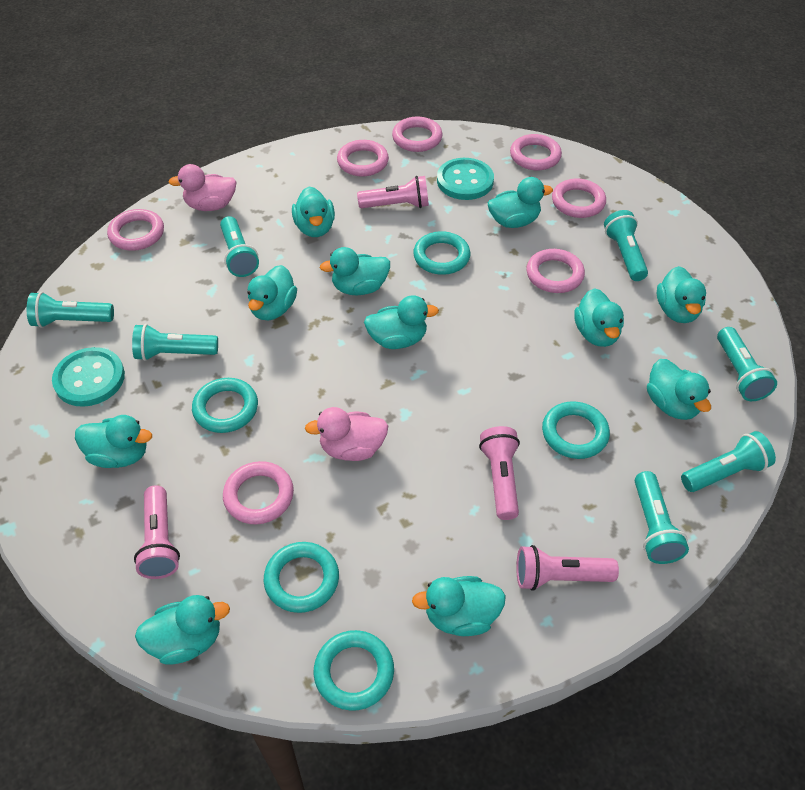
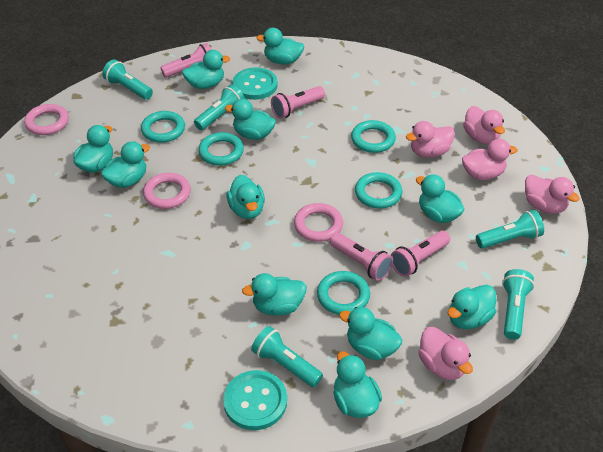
pink duck: 2 -> 5
pink ring: 7 -> 3
turquoise flashlight: 7 -> 5

